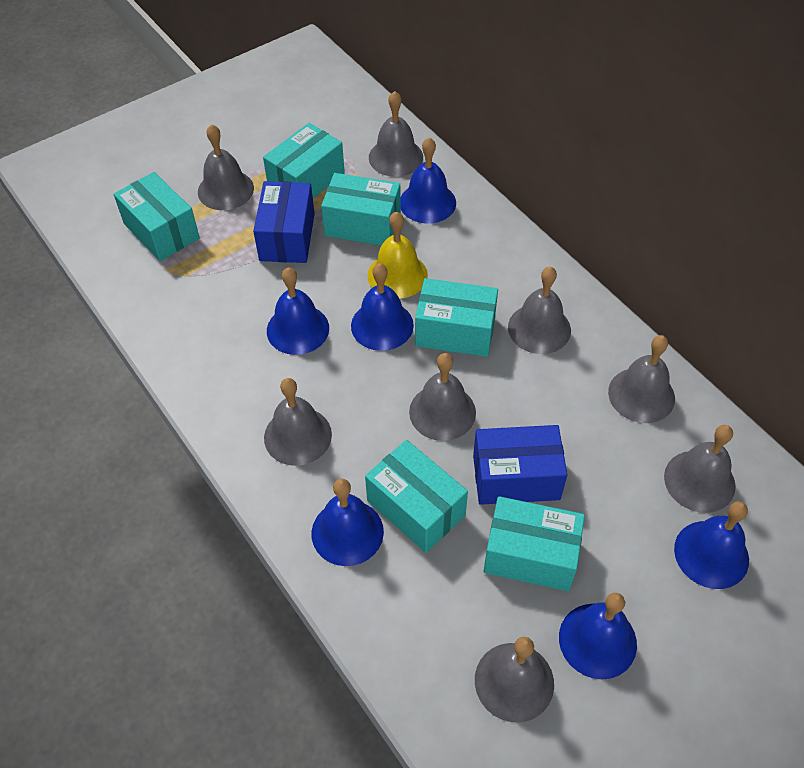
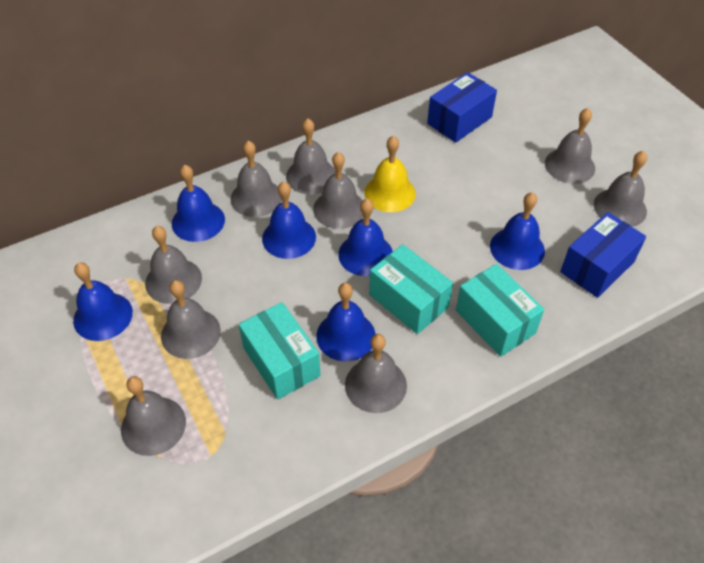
grey bell: 8 -> 9
turquoise box: 6 -> 3

